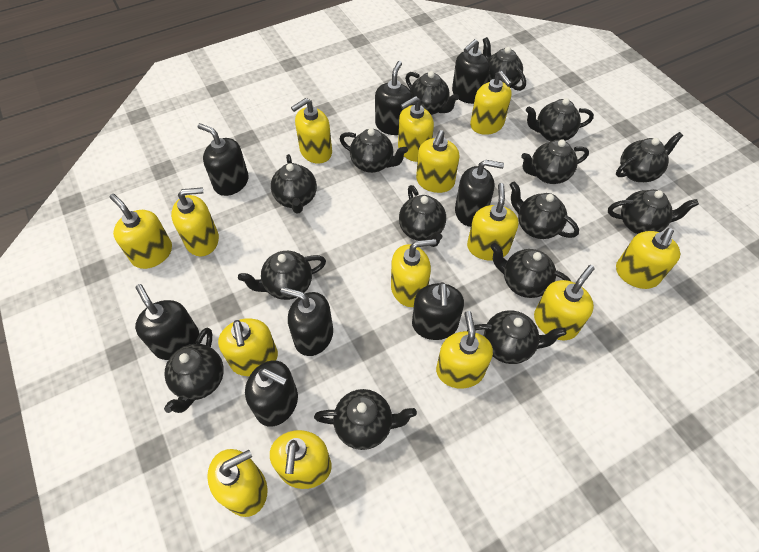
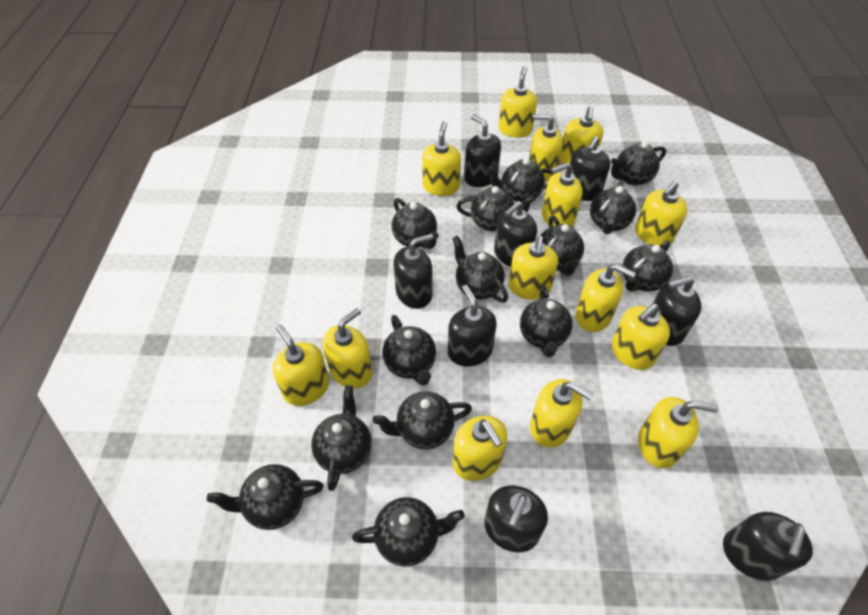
black teapot: 15 -> 14

